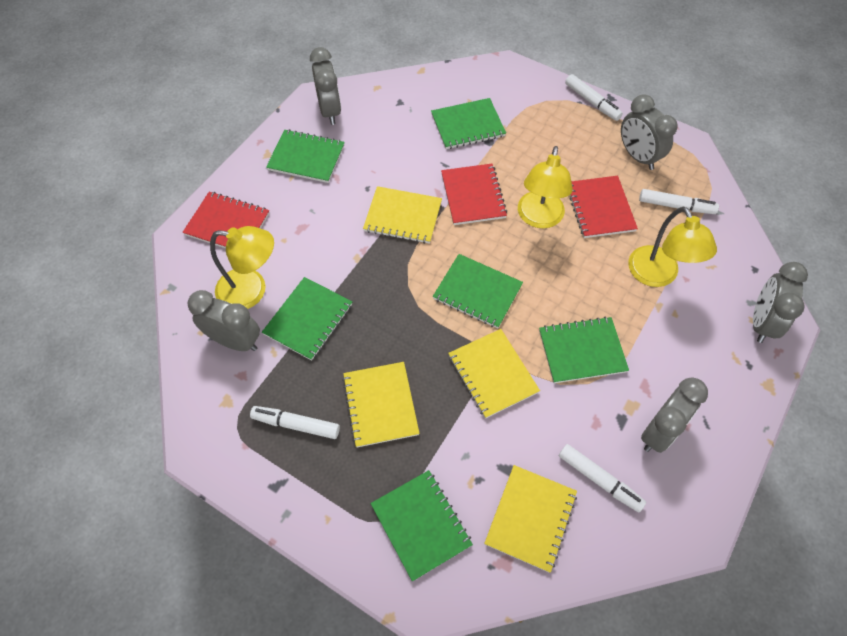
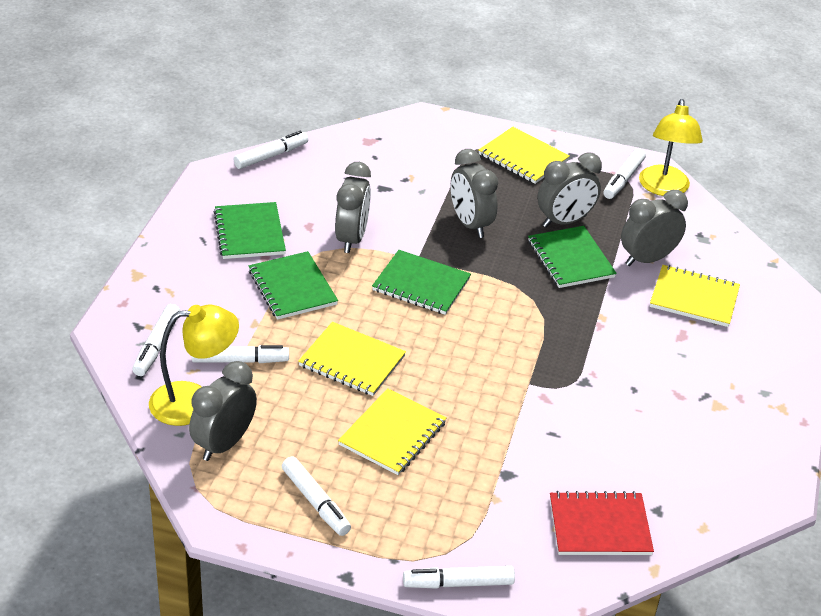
green notebook: 6 -> 4
red notebook: 3 -> 1
white marker: 4 -> 6
yellow lamp: 3 -> 2

